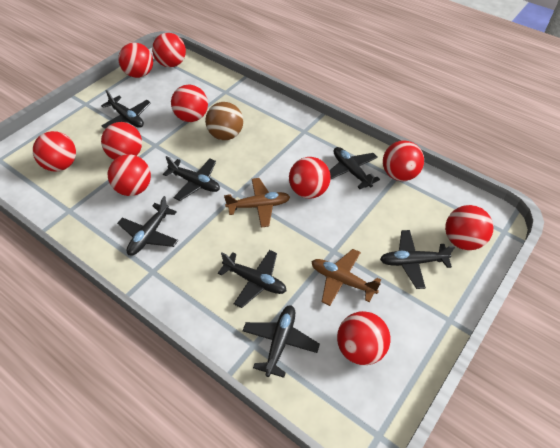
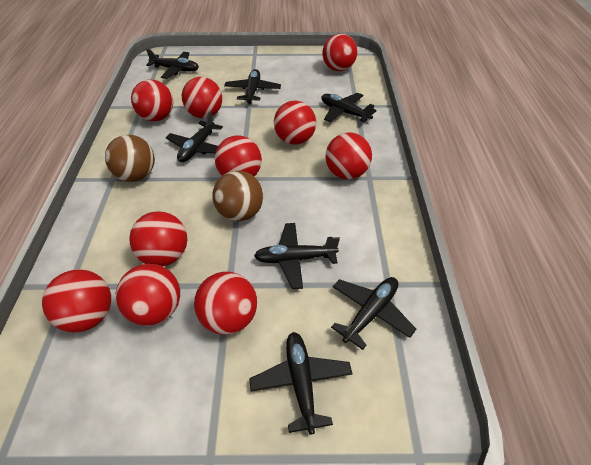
brown ball: 1 -> 2
brown plane: 2 -> 0

